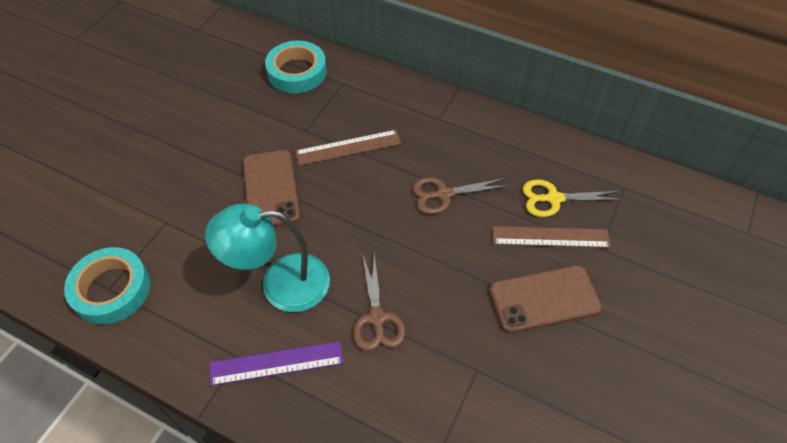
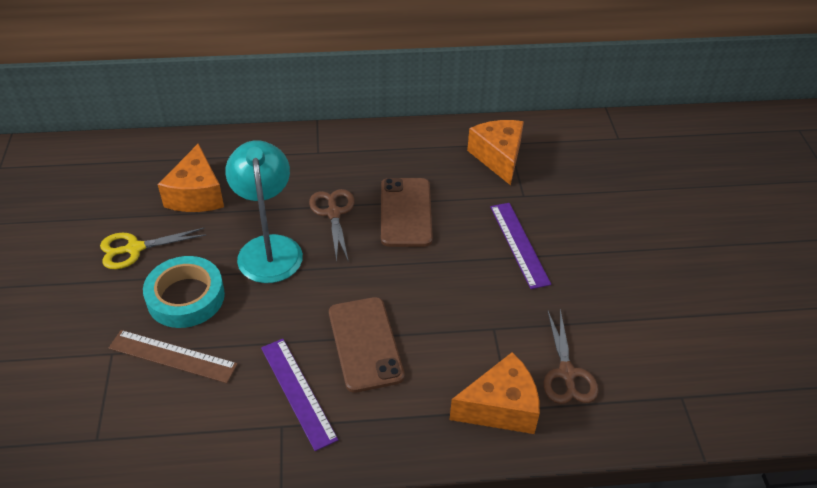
brown ruler: 2 -> 1
orange cheese: 0 -> 3
purple ruler: 1 -> 2
turquoise tape: 2 -> 1

